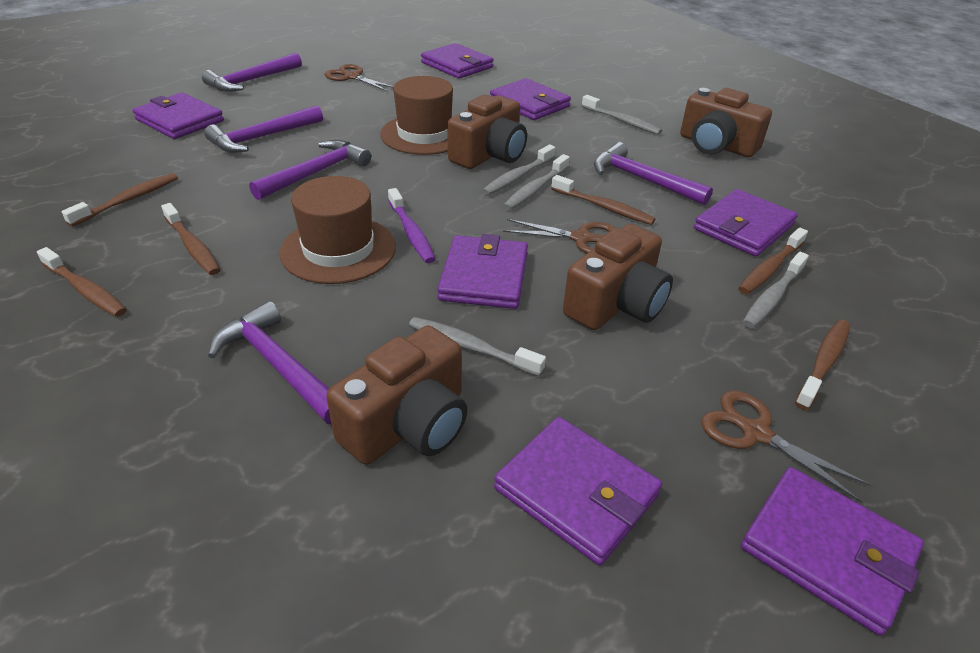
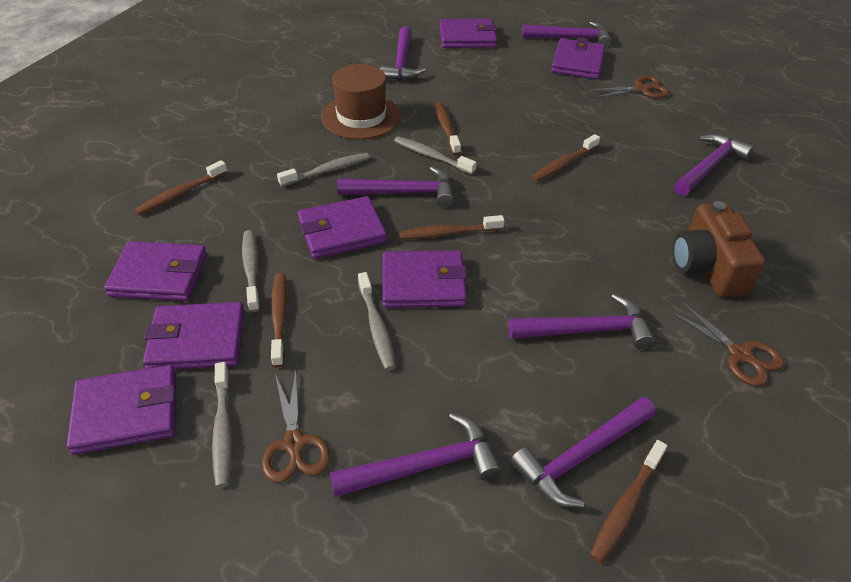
brown camera: 4 -> 1
brown hat: 2 -> 1
purple hammer: 5 -> 7
purple toothbrush: 1 -> 0

